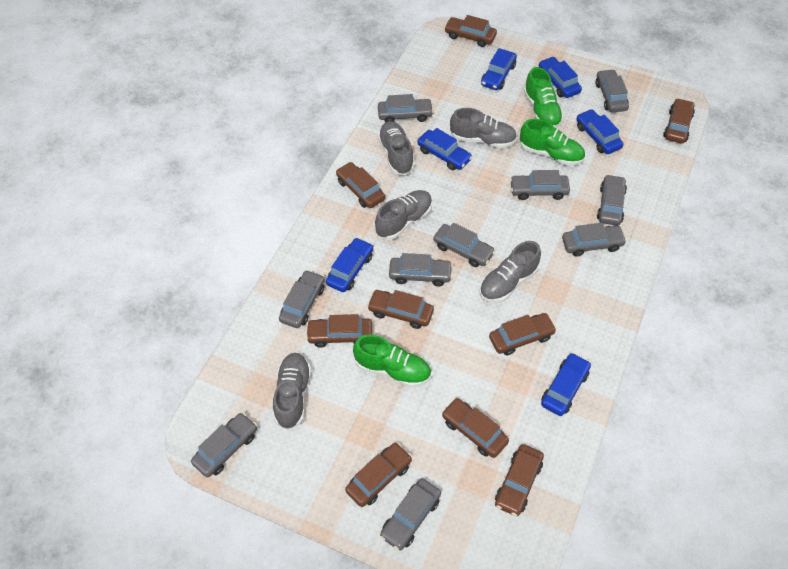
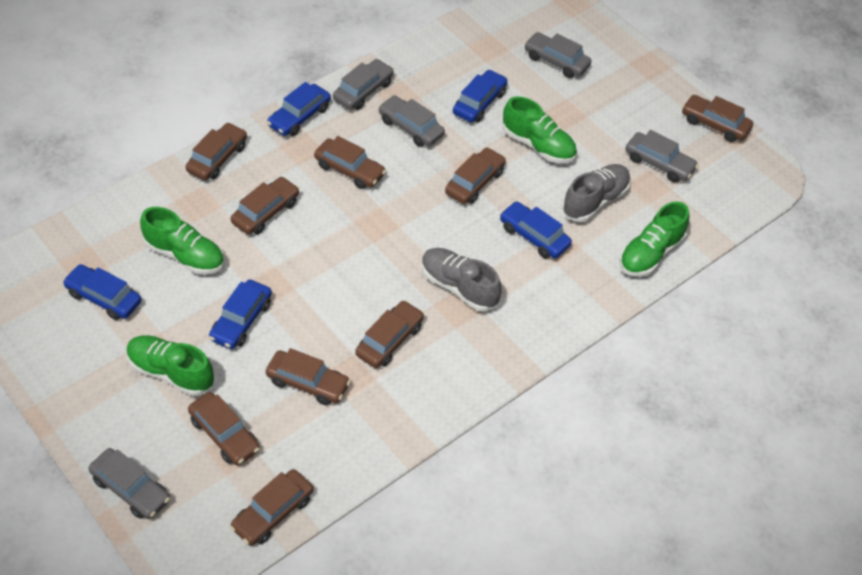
blue car: 6 -> 5
green shoe: 3 -> 4
grey car: 10 -> 5
grey shoe: 5 -> 2

